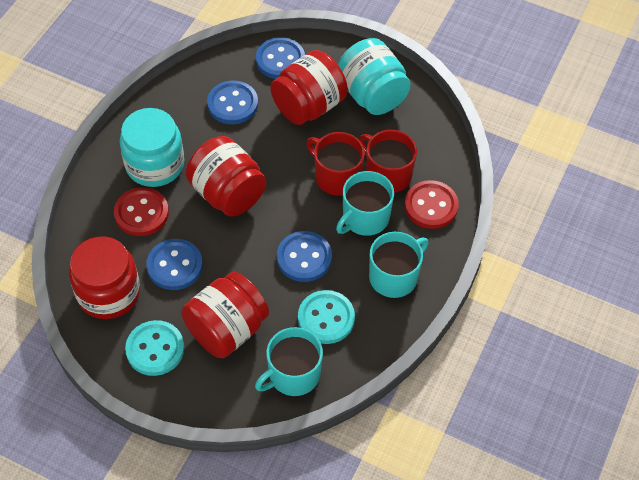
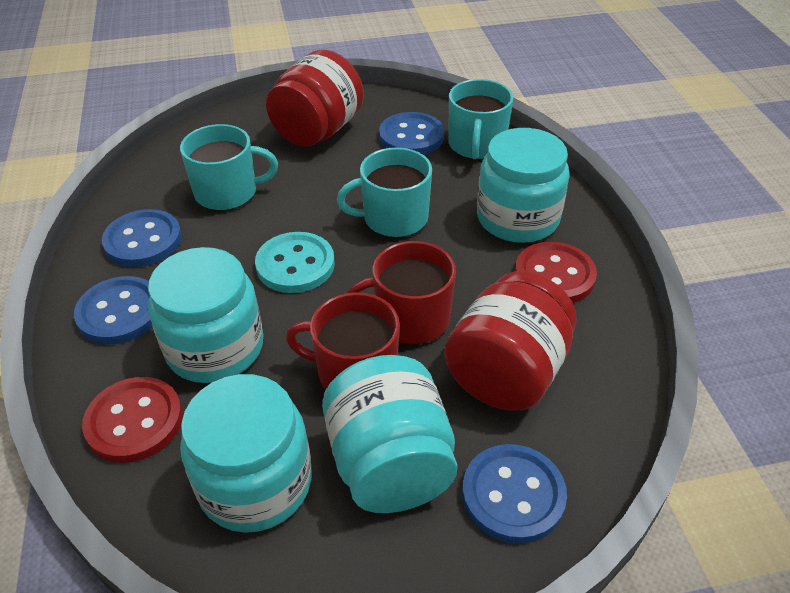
red jar: 4 -> 2
turquoise button: 2 -> 1
turquoise jar: 2 -> 4

